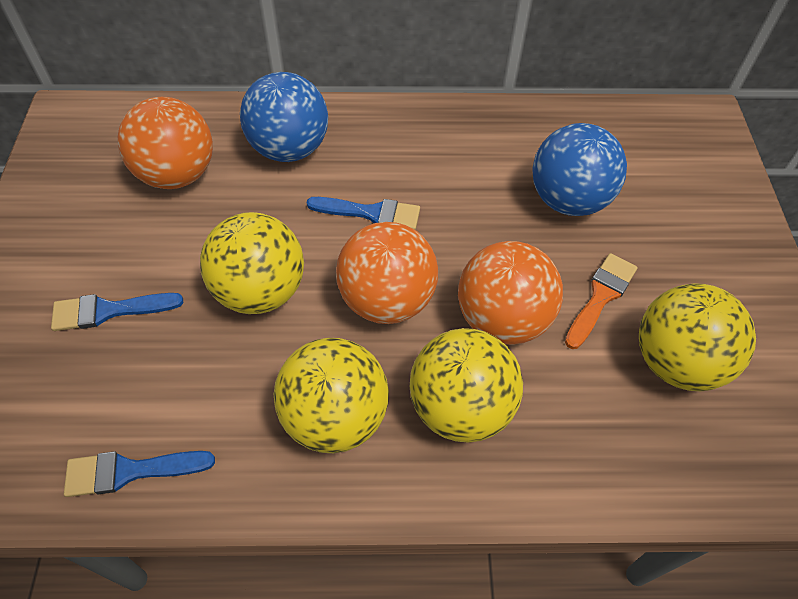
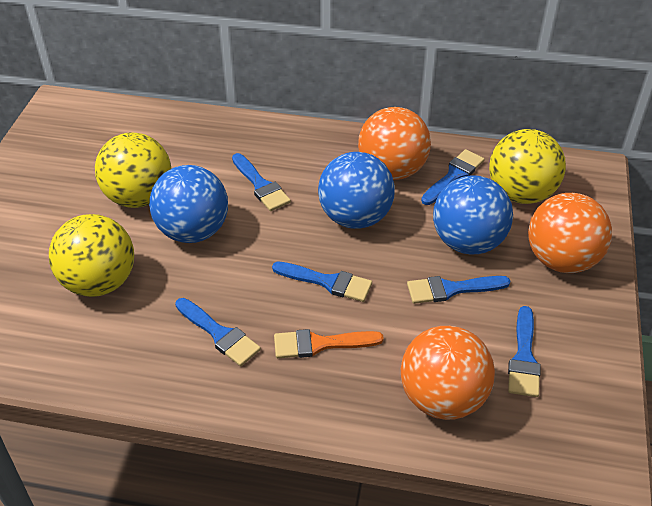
blue ball: 2 -> 3
blue brush: 3 -> 6
yellow ball: 4 -> 3

